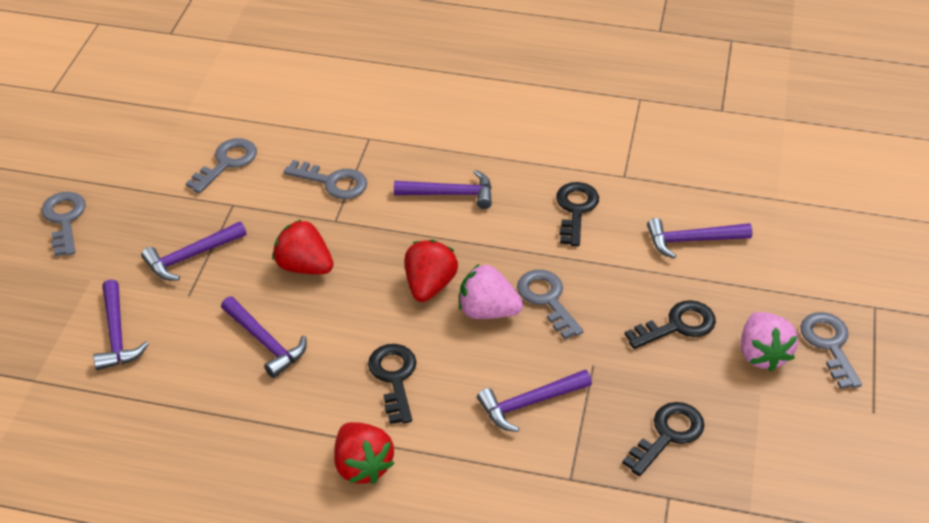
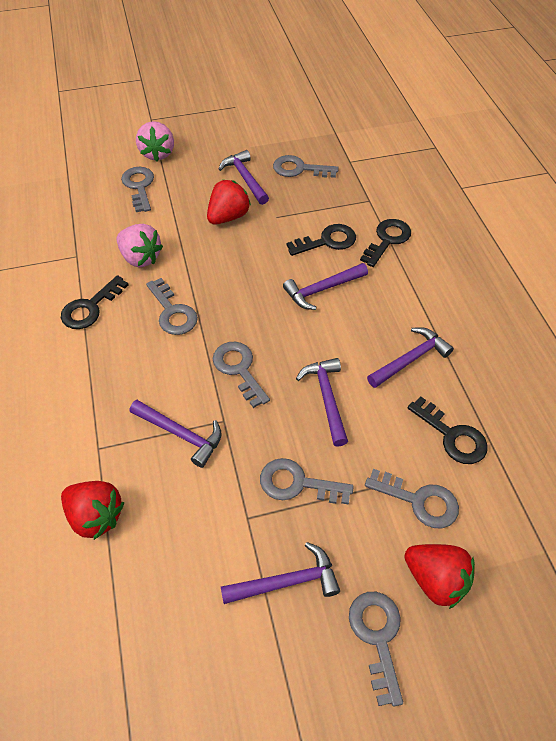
grey key: 5 -> 7

